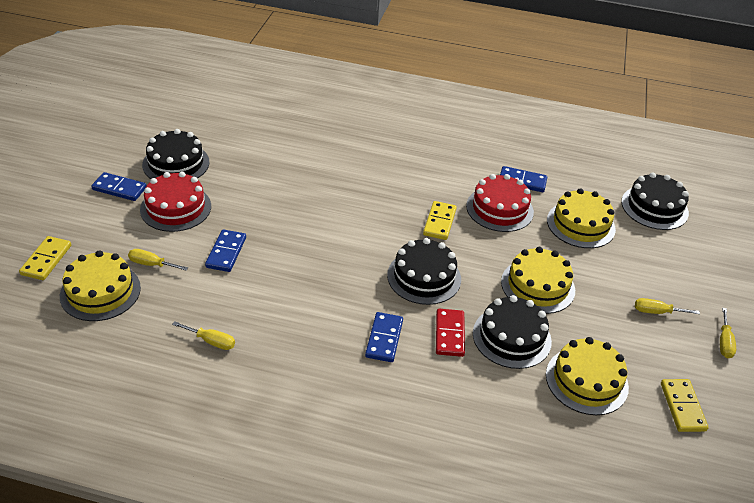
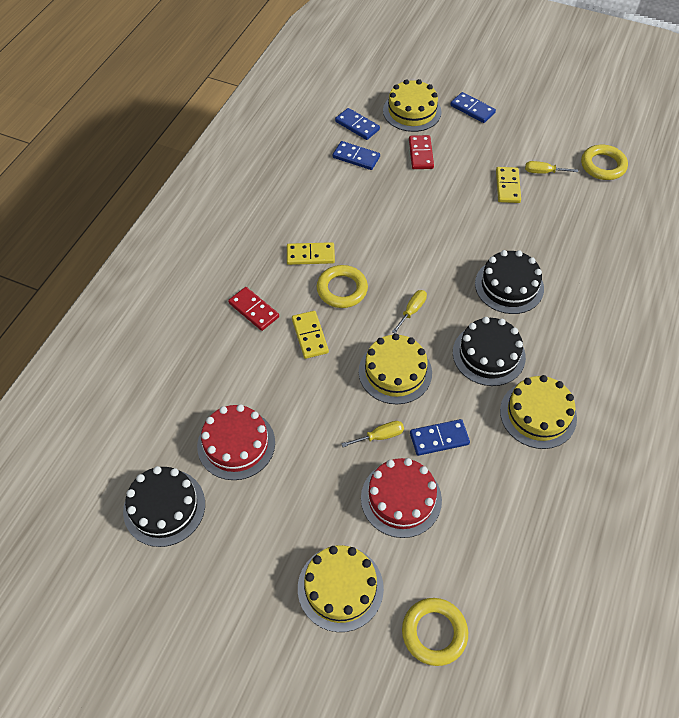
black cake: 4 -> 3
red domino: 1 -> 2
yellow ring: 0 -> 3
yellow screwdriver: 4 -> 3

